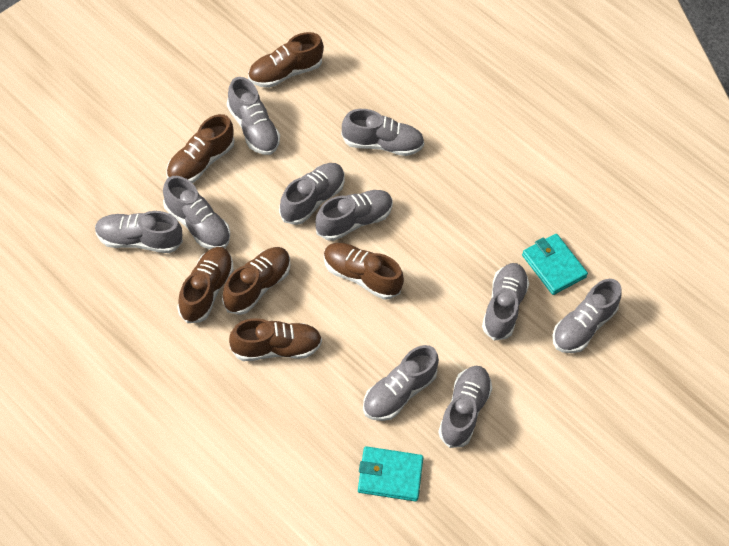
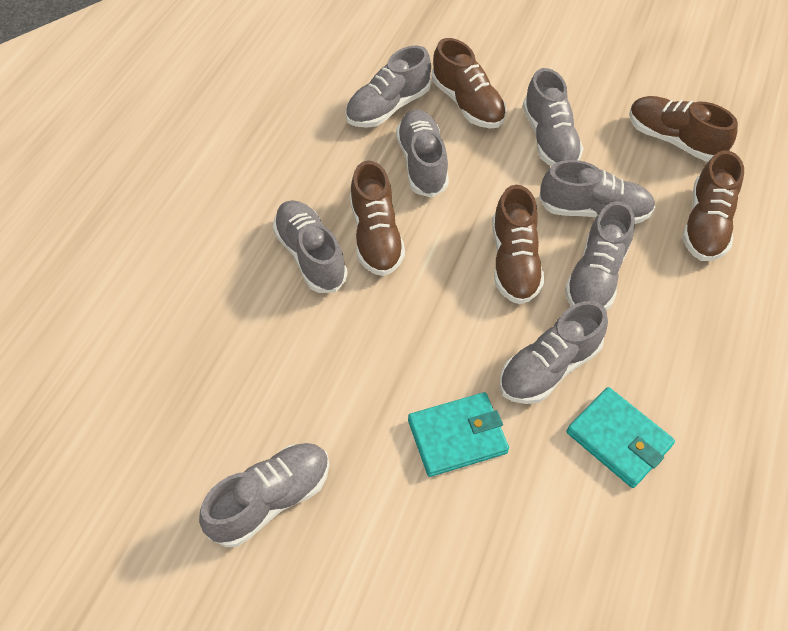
brown shoe: 6 -> 5
grey shoe: 10 -> 8

